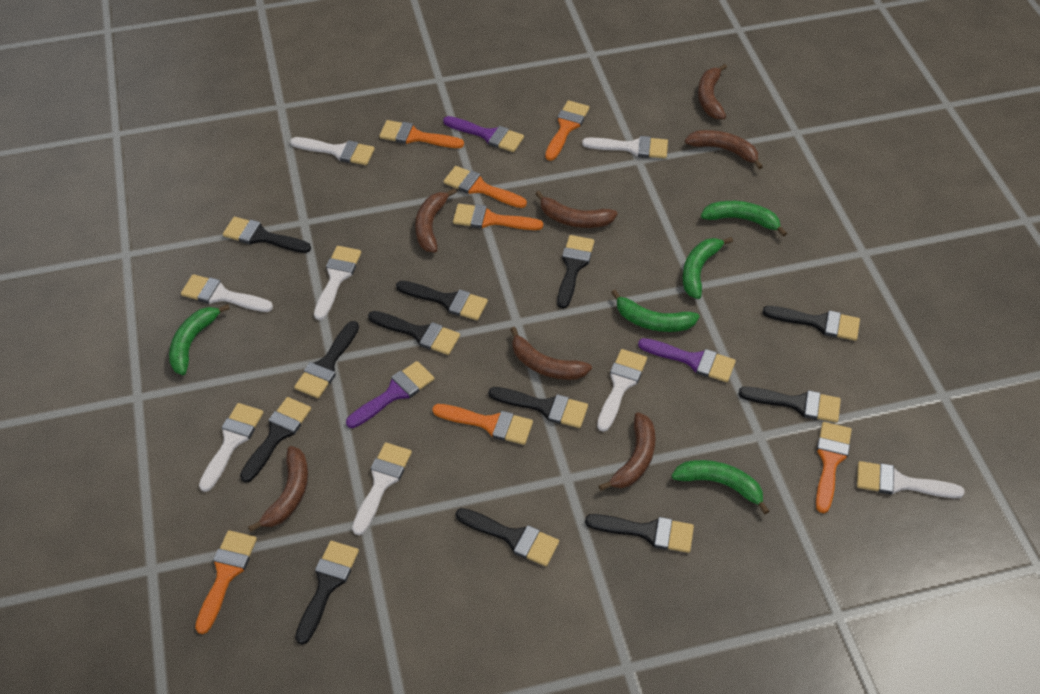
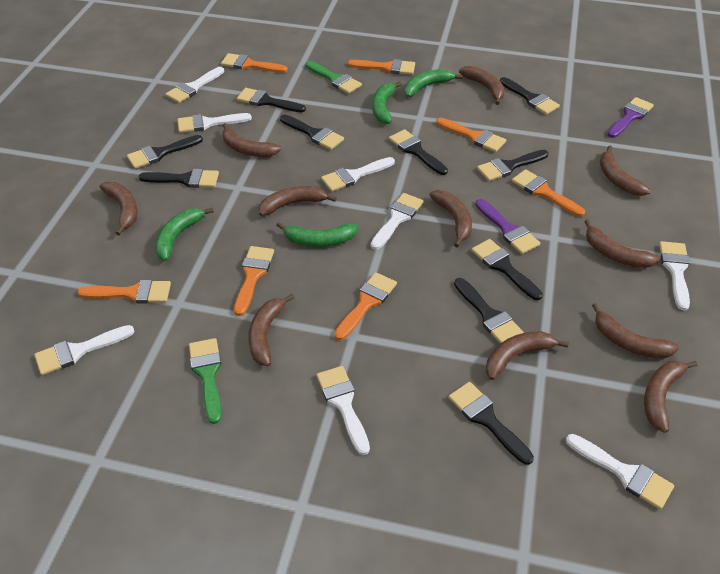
black brush: 12 -> 10
brown banana: 7 -> 11
green banana: 5 -> 4
green brush: 0 -> 2
purple brush: 3 -> 2

